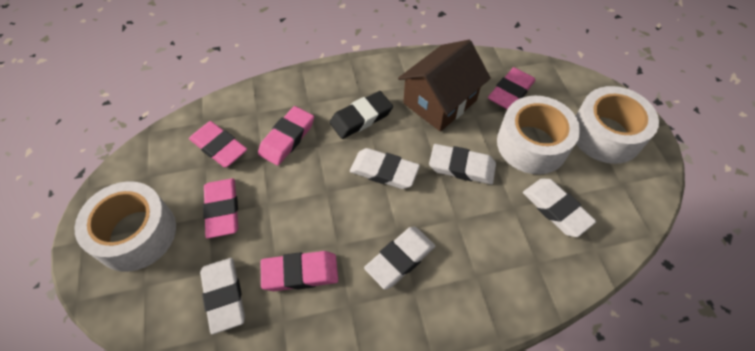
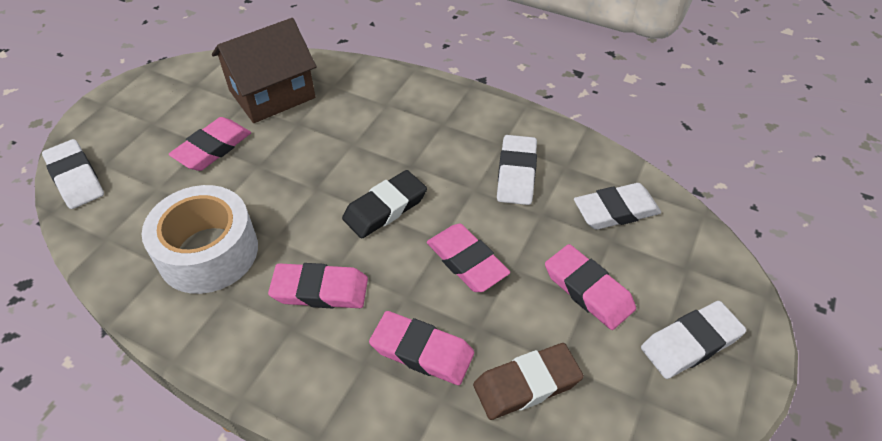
brown eraser: 0 -> 1
white eraser: 5 -> 4
white tape: 3 -> 1

